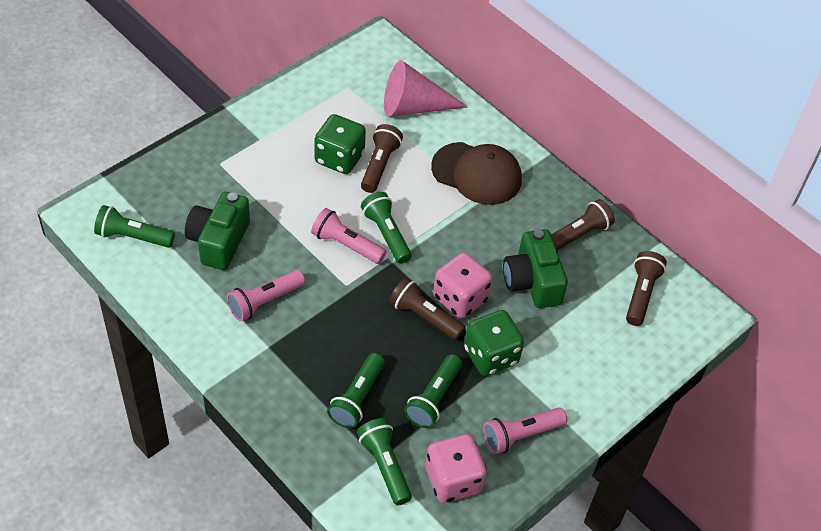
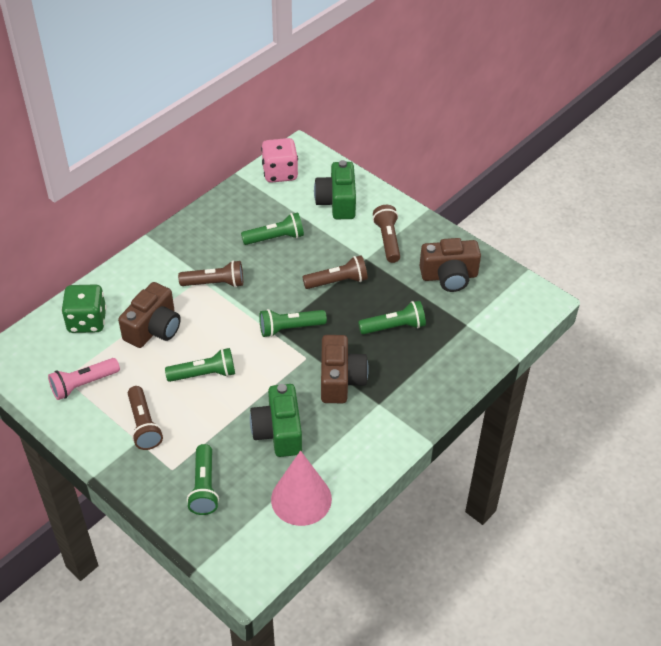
brown camera: 0 -> 3
brown cap: 1 -> 0
green dice: 2 -> 1
pink dice: 2 -> 1
pink flashlight: 3 -> 1

